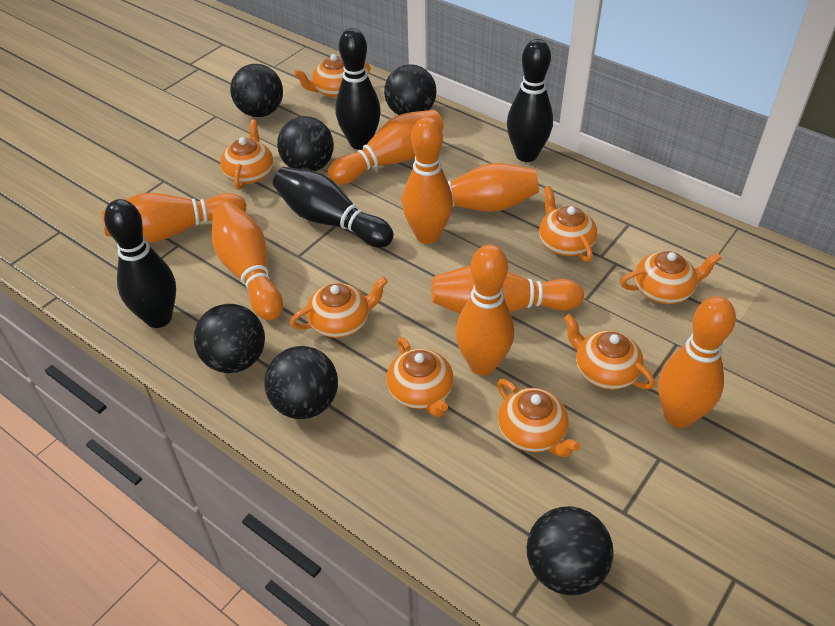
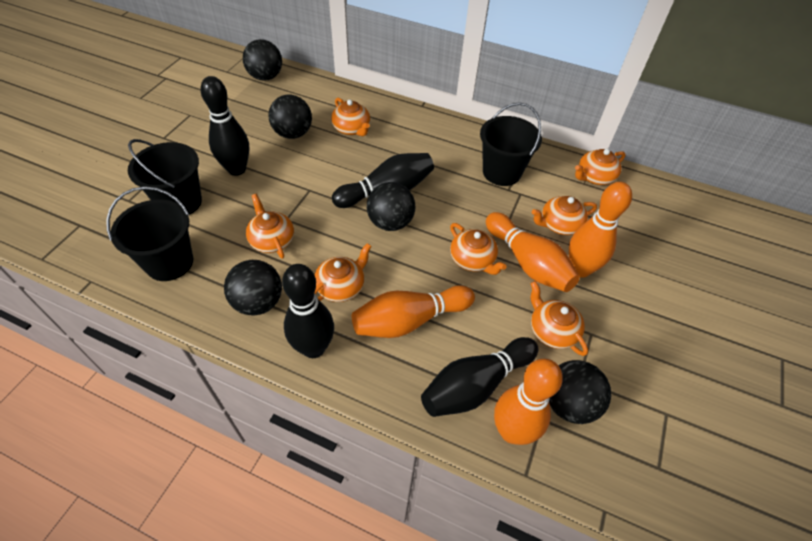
black ball: 6 -> 5
black bucket: 0 -> 3
orange bowling pin: 8 -> 4
orange teapot: 8 -> 7

